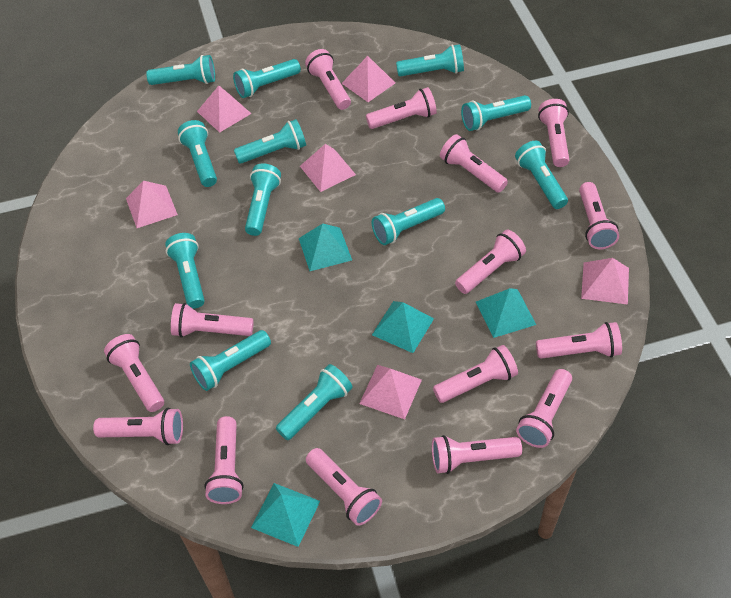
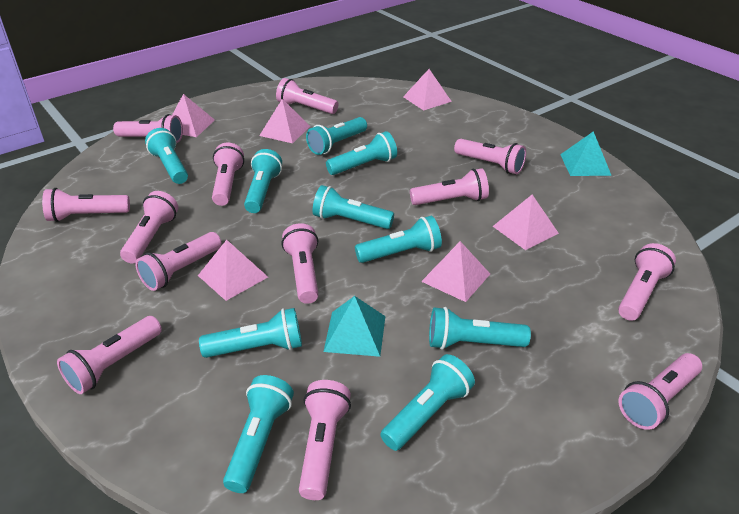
pink flashlight: 15 -> 13
turquoise flashlight: 12 -> 10
turquoise pyramid: 4 -> 2

